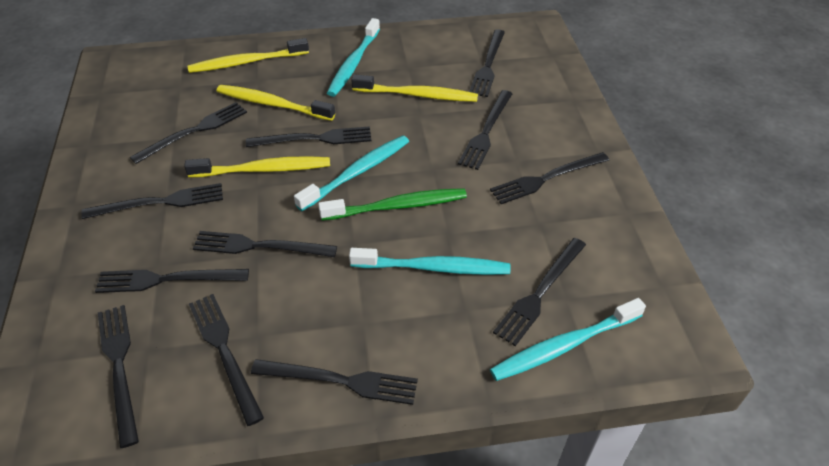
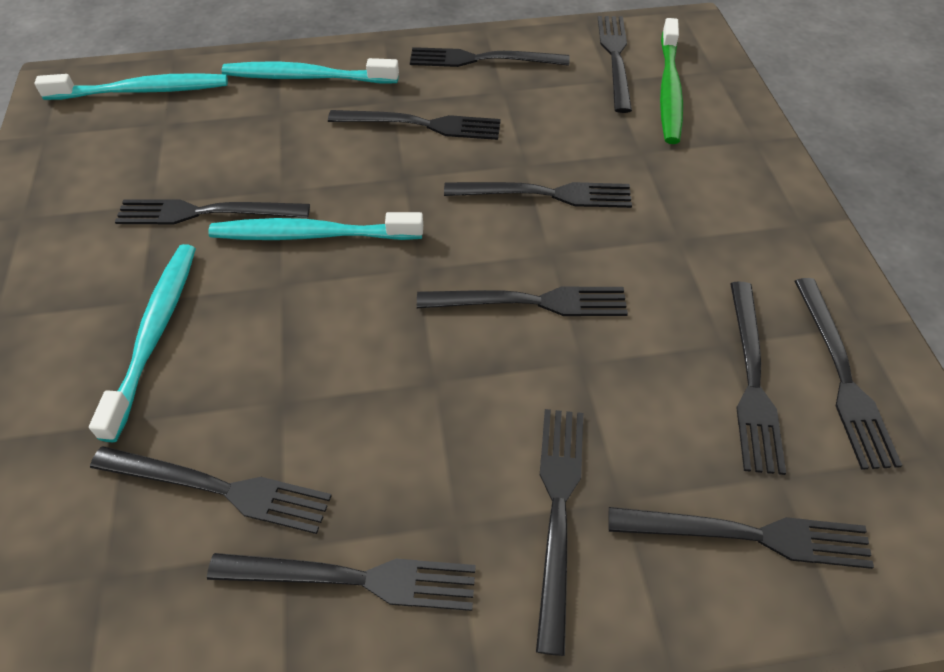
yellow toothbrush: 4 -> 0

